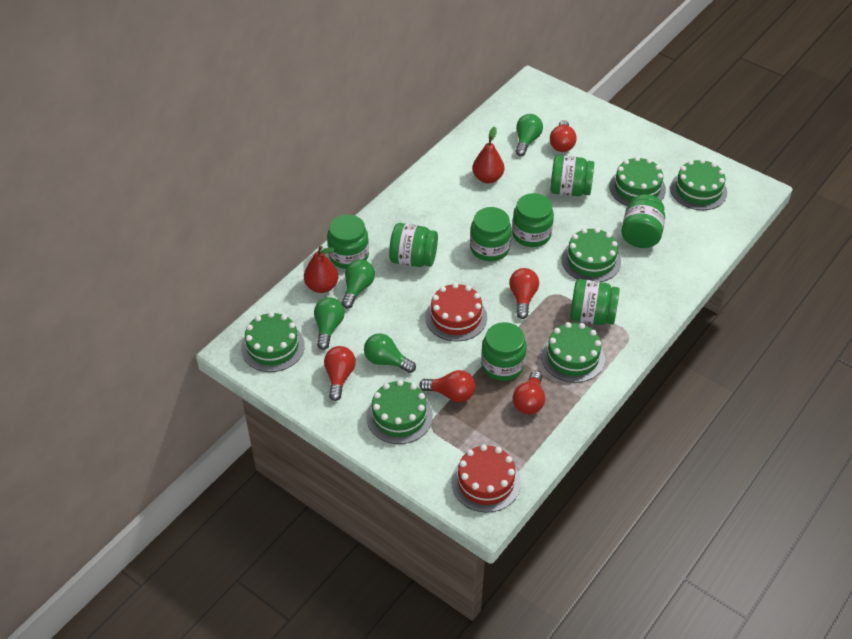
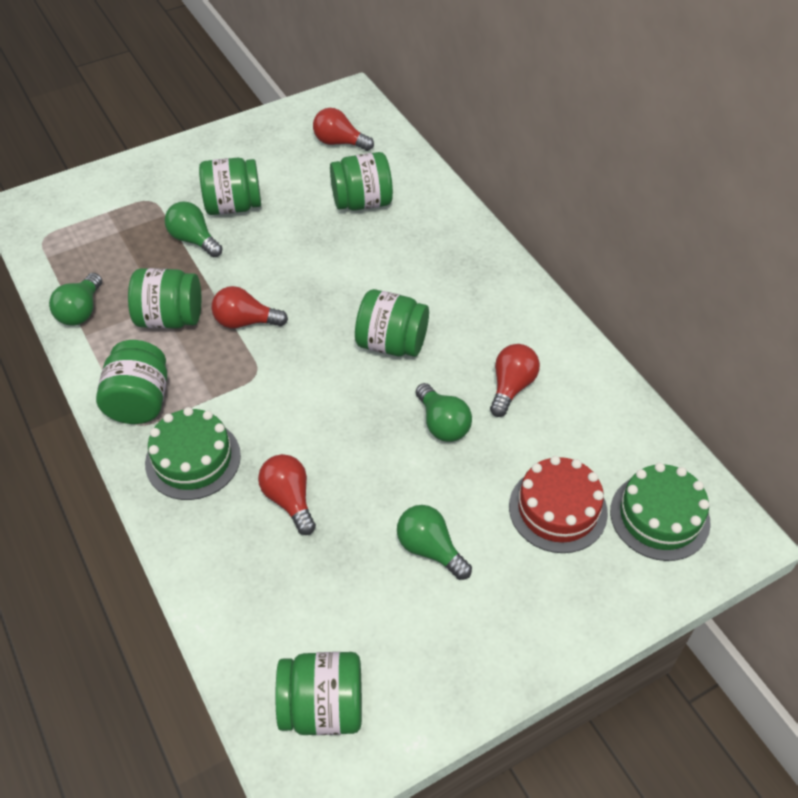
green cake: 6 -> 2
green jar: 8 -> 6
red cake: 2 -> 1
red light bulb: 5 -> 4
red pear: 2 -> 0

